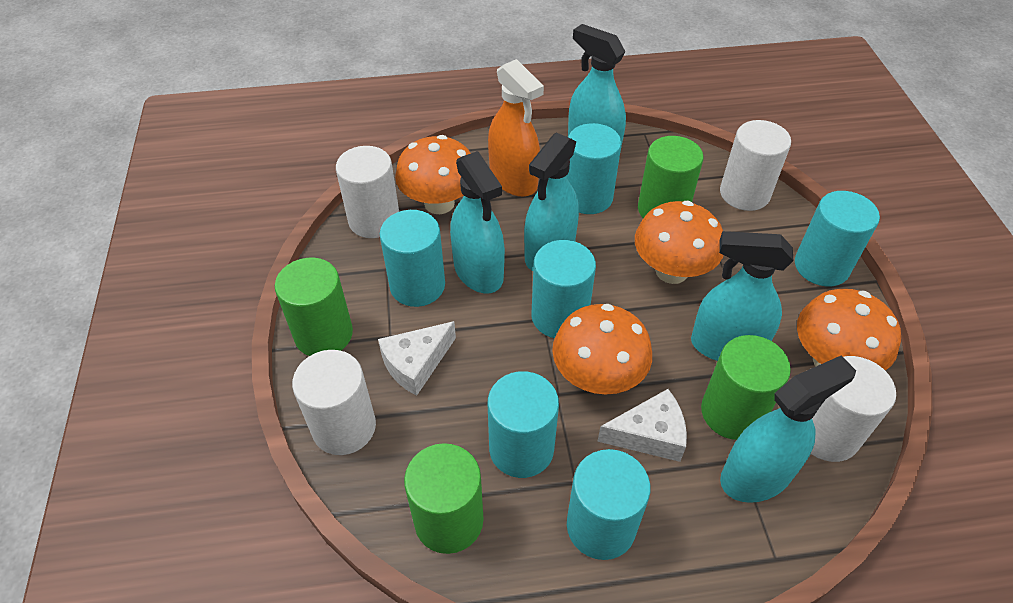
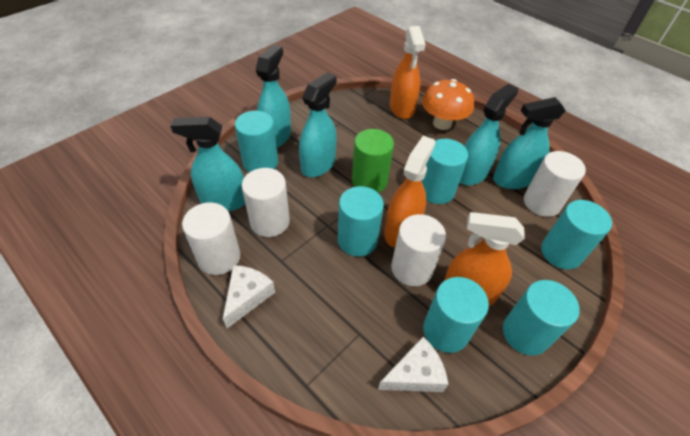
green cylinder: 4 -> 1
orange mushroom: 4 -> 1
orange spray bottle: 1 -> 3

